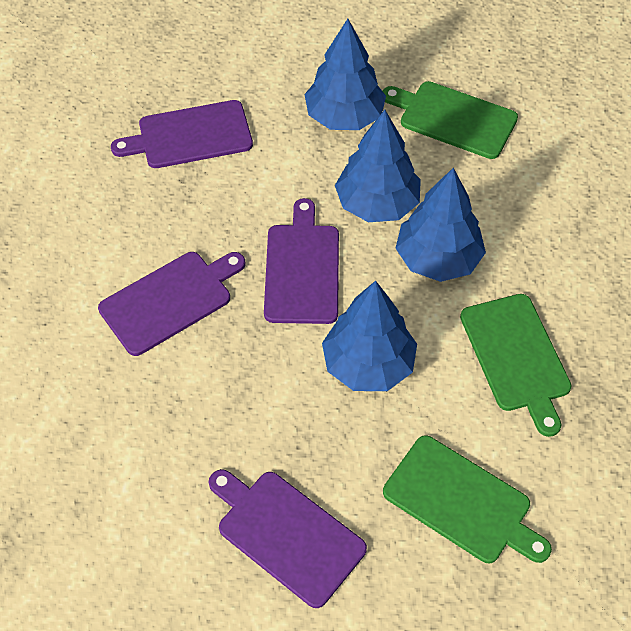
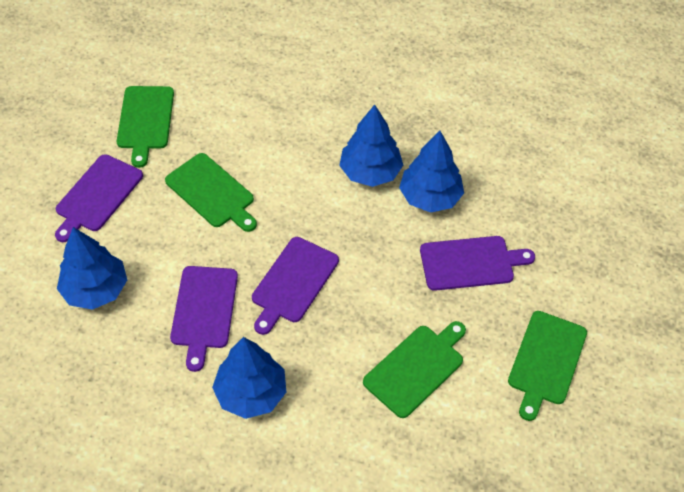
green cutting board: 3 -> 4

